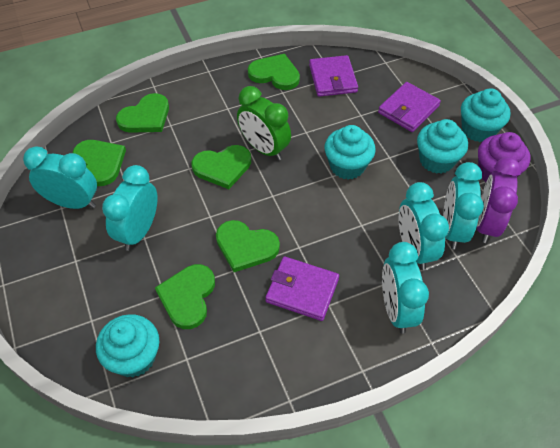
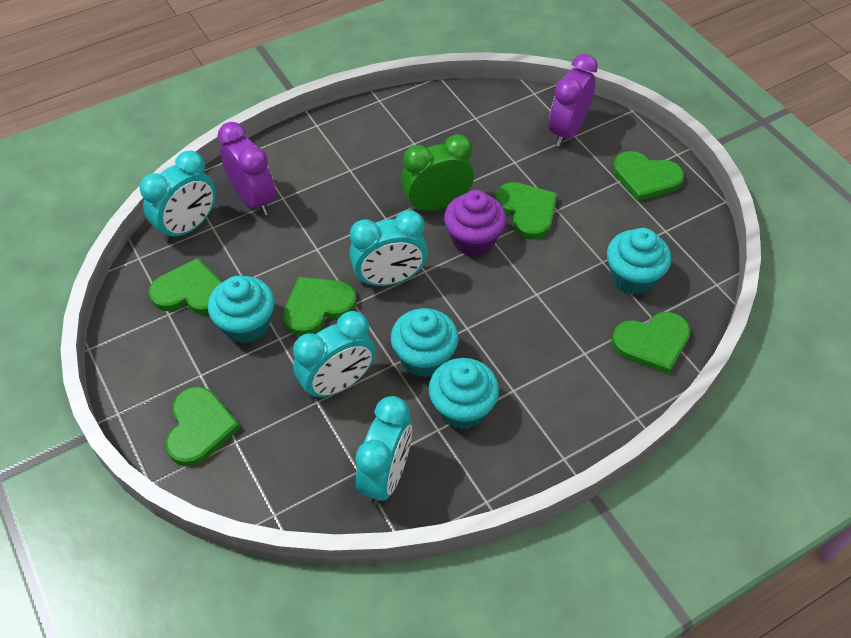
purple clock: 1 -> 2
purple wallet: 3 -> 0
turquoise clock: 5 -> 4

